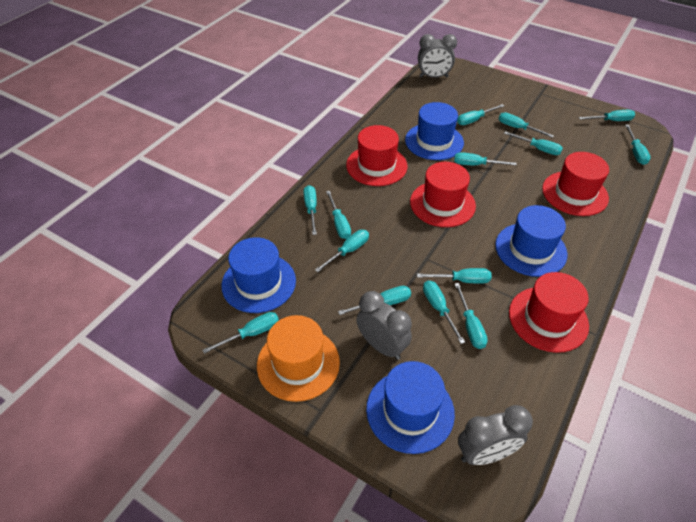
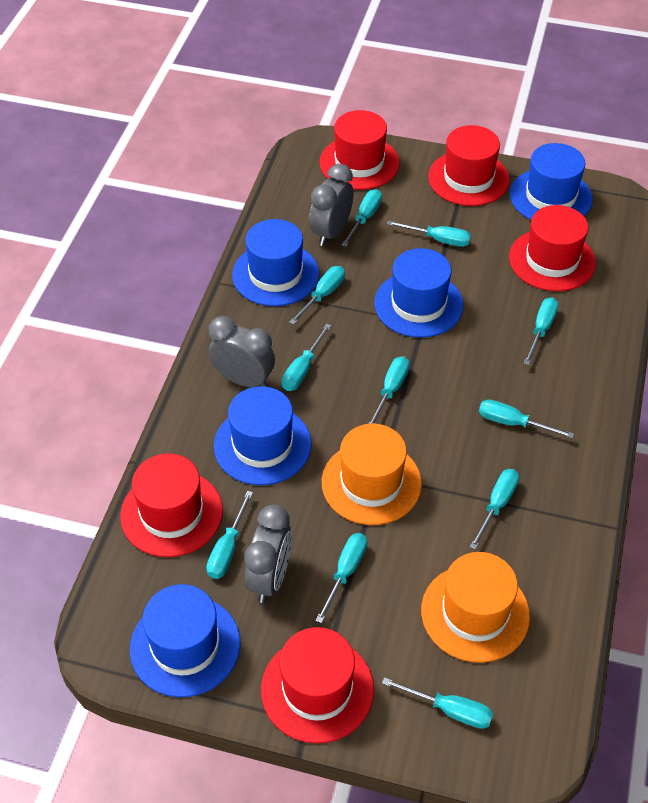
blue hat: 4 -> 5
orange hat: 1 -> 2
red hat: 4 -> 5
turquoise screwdriver: 14 -> 11

